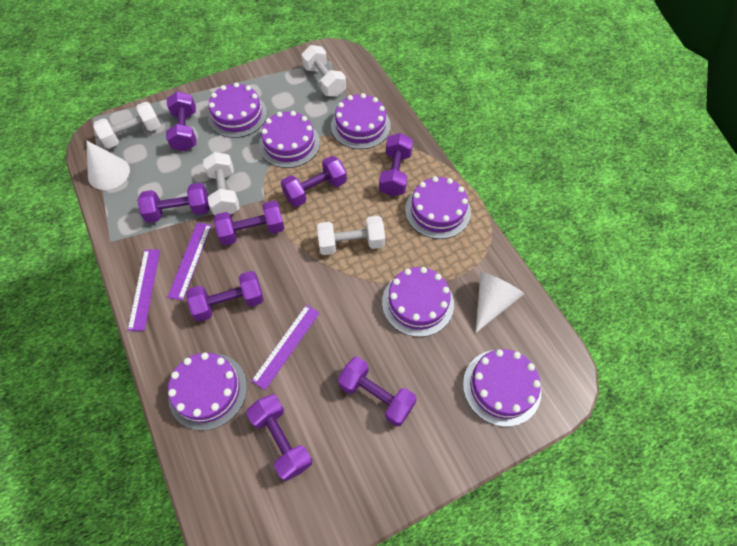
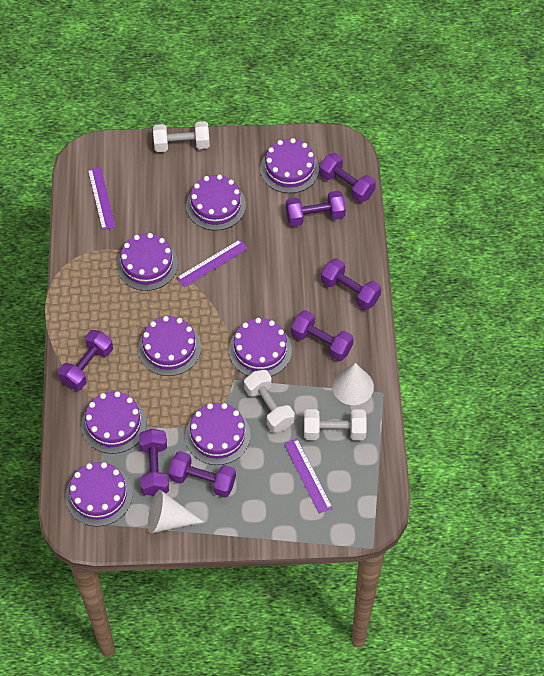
purple cake: 7 -> 8
purple dumbbell: 8 -> 7
white dumbbell: 4 -> 3

